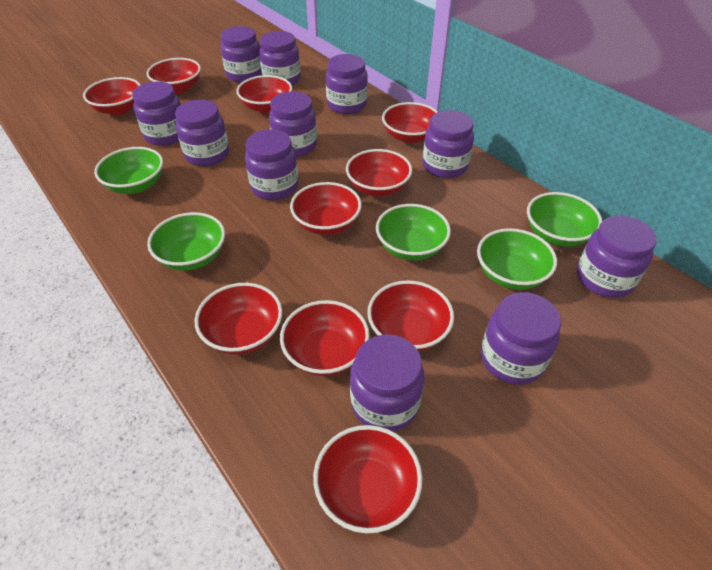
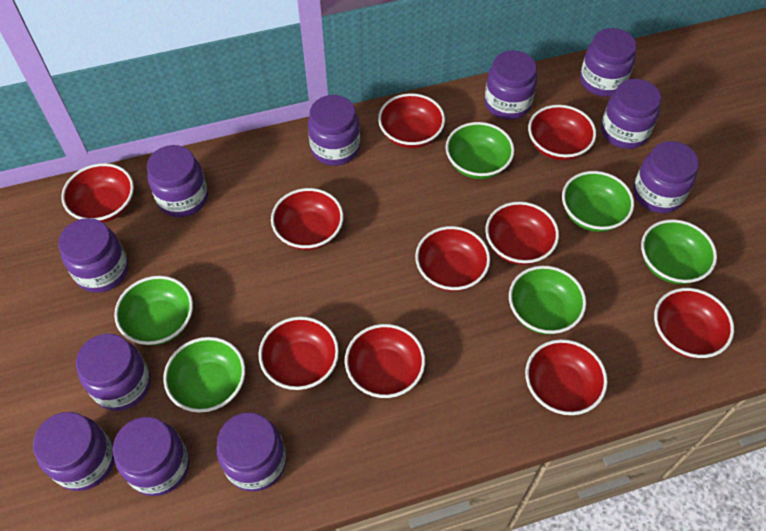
green bowl: 5 -> 6

